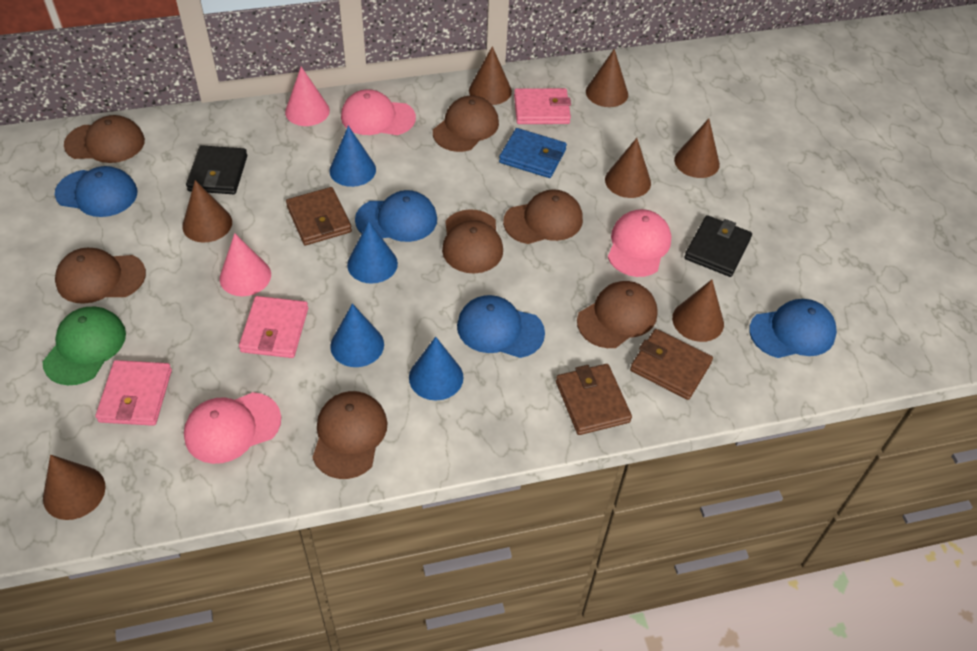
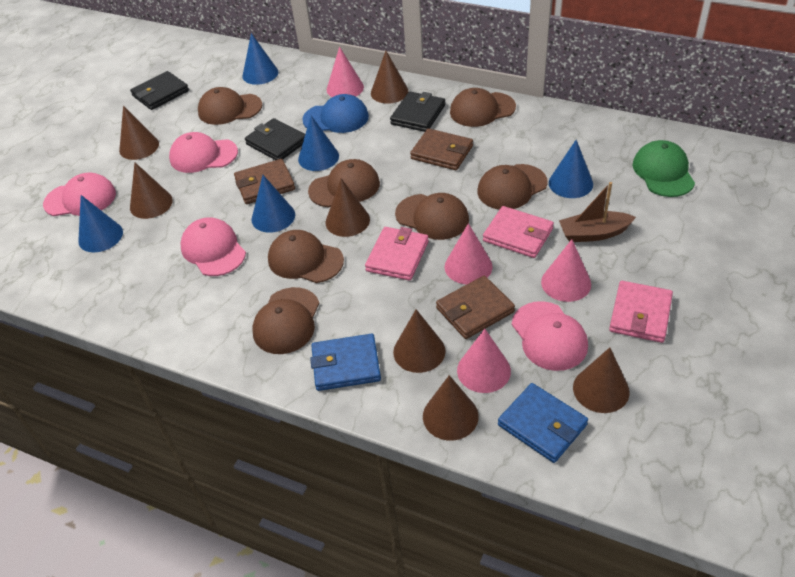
black wallet: 2 -> 3
blue cap: 4 -> 1
blue cone: 4 -> 5
blue wallet: 1 -> 2
brown boat: 0 -> 1
pink cap: 3 -> 4
pink cone: 2 -> 4

